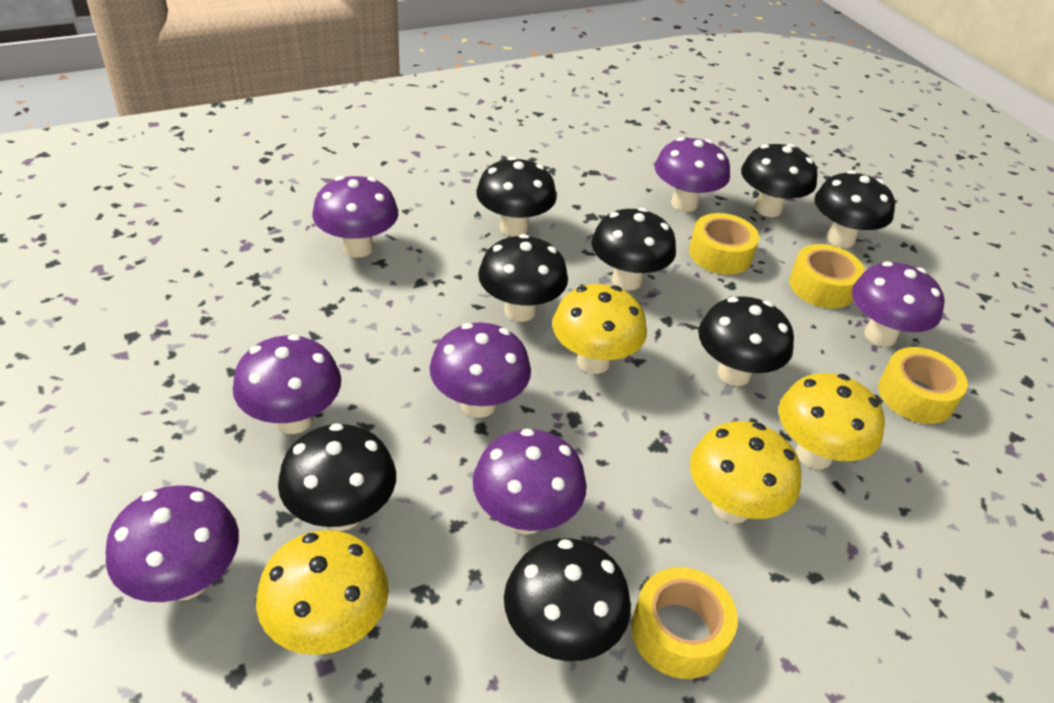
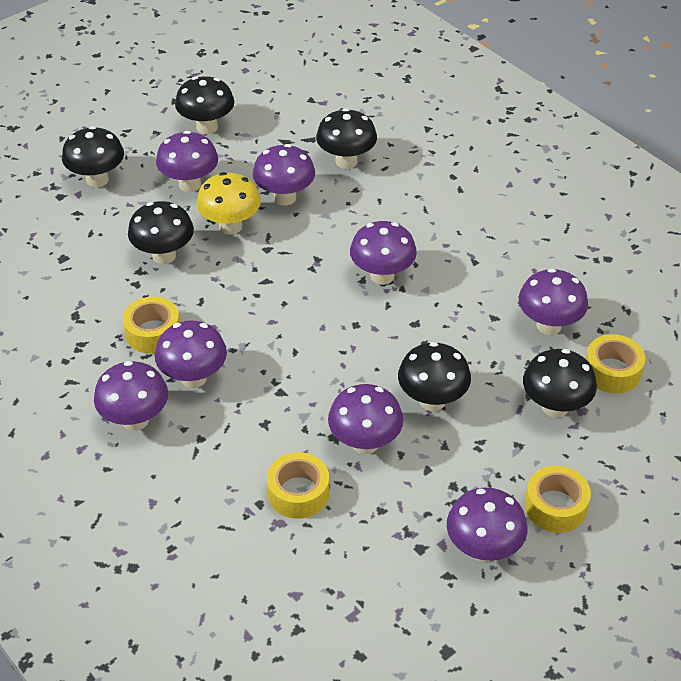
black mushroom: 8 -> 6
purple mushroom: 7 -> 8
yellow mushroom: 4 -> 1

